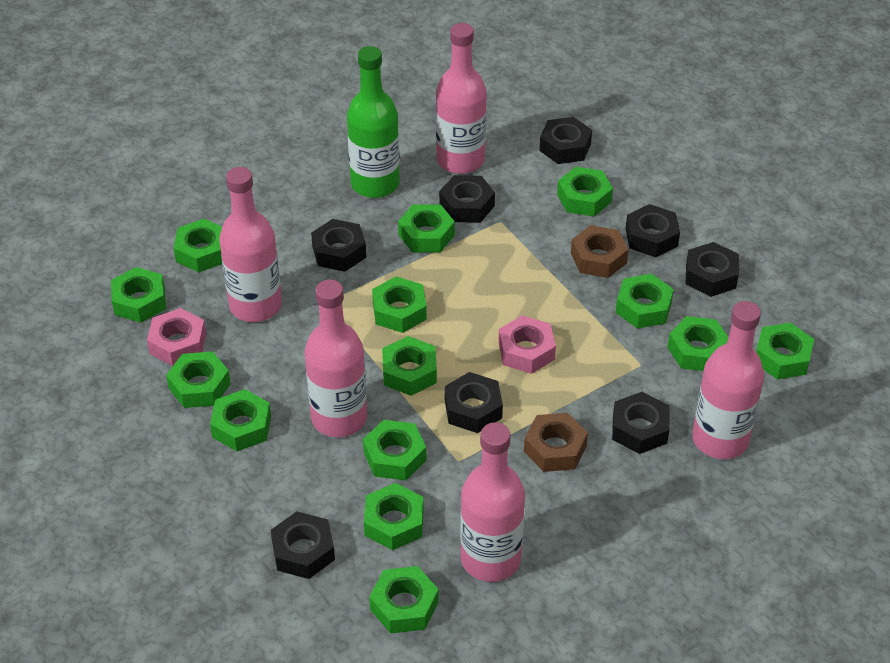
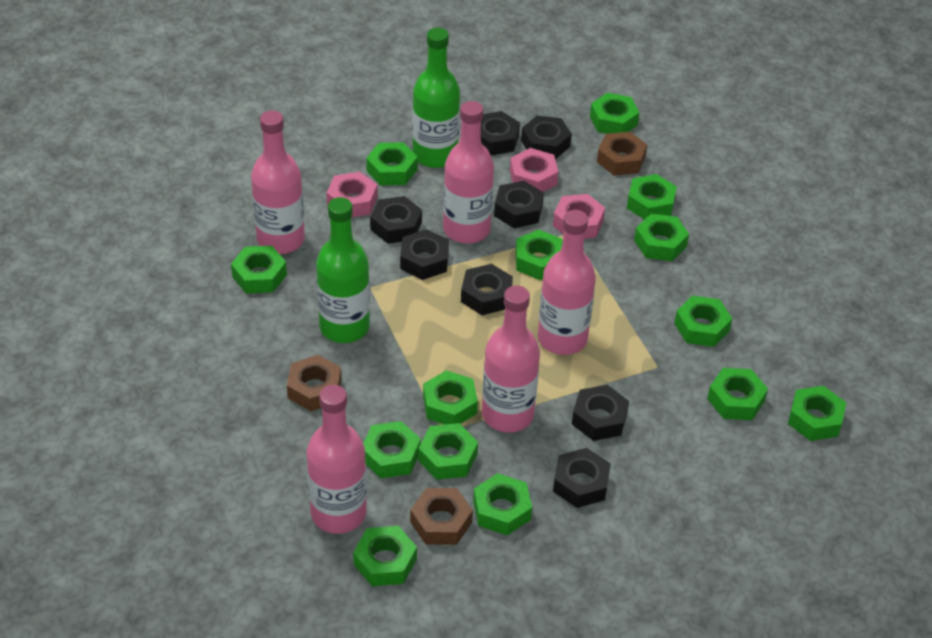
brown nut: 2 -> 3
green bottle: 1 -> 2
pink nut: 2 -> 3

